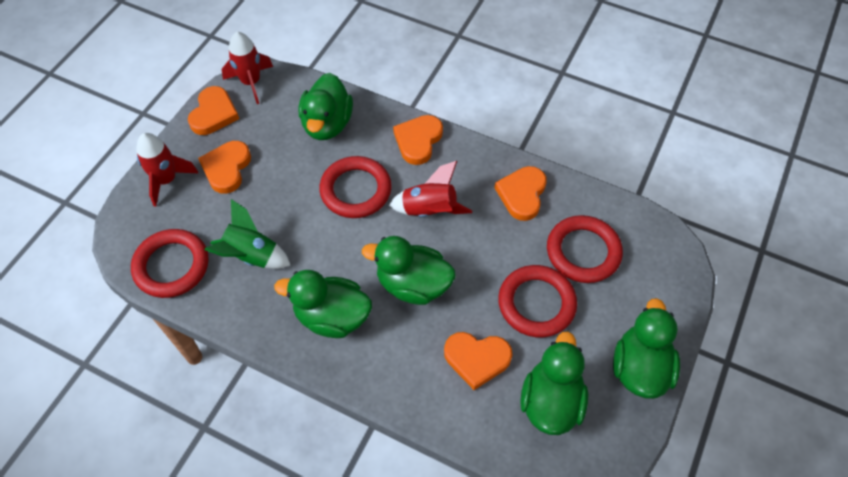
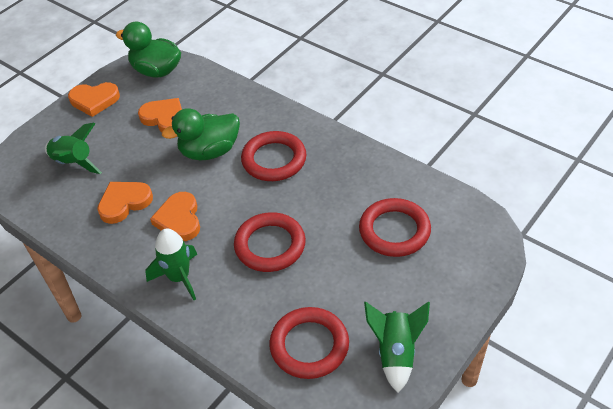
green duck: 5 -> 2
green rocket: 1 -> 3
orange heart: 5 -> 4
red rocket: 3 -> 0

